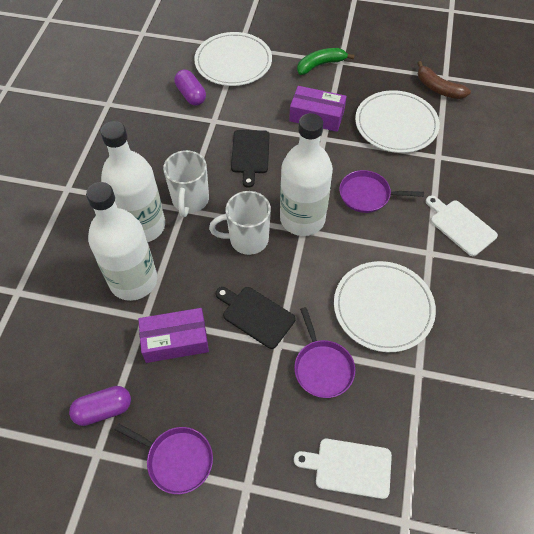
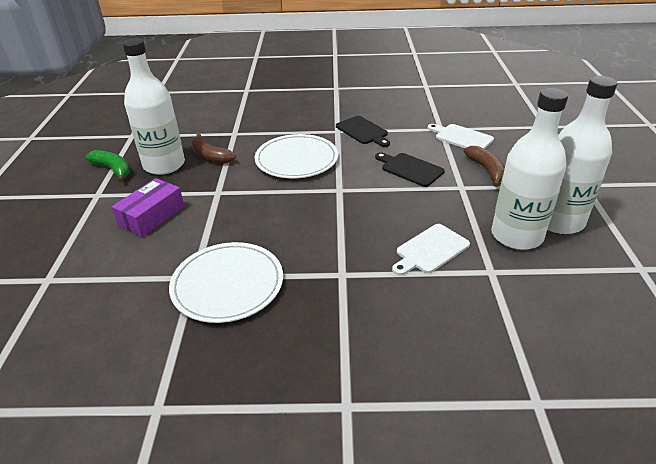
brown banana: 1 -> 2
purple box: 2 -> 1
purple capsule: 2 -> 0
purple pan: 3 -> 0
white mug: 2 -> 0
white plate: 3 -> 2

